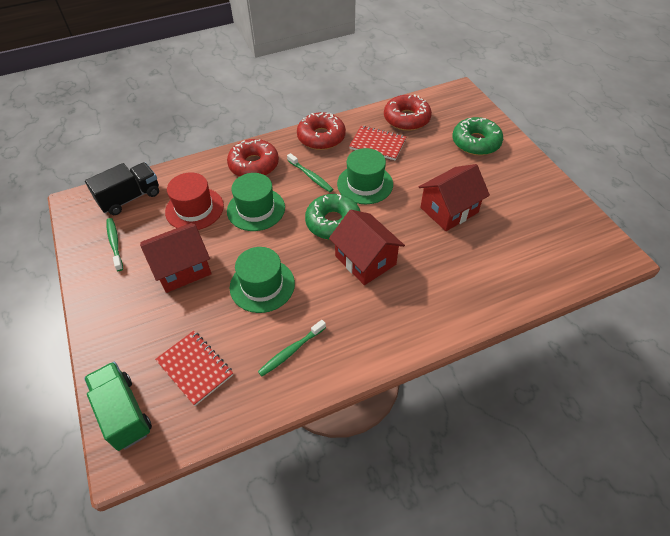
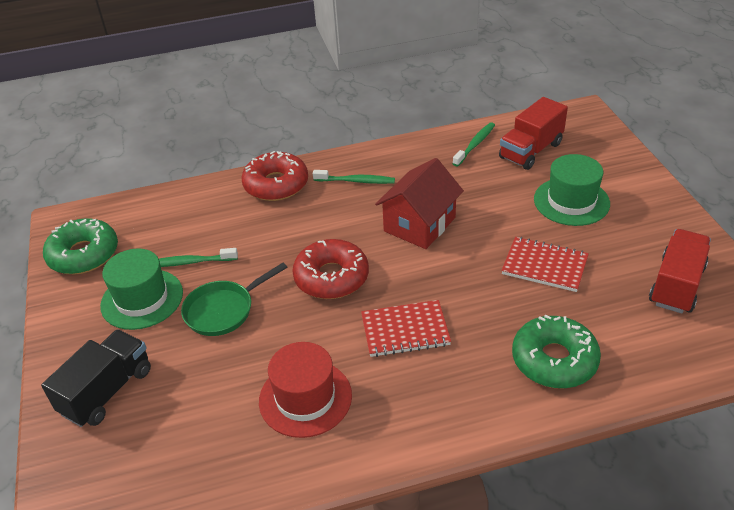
green hat: 3 -> 2
green pan: 0 -> 1
green truck: 1 -> 0
red donut: 3 -> 2
red house: 3 -> 1
red truck: 0 -> 2

